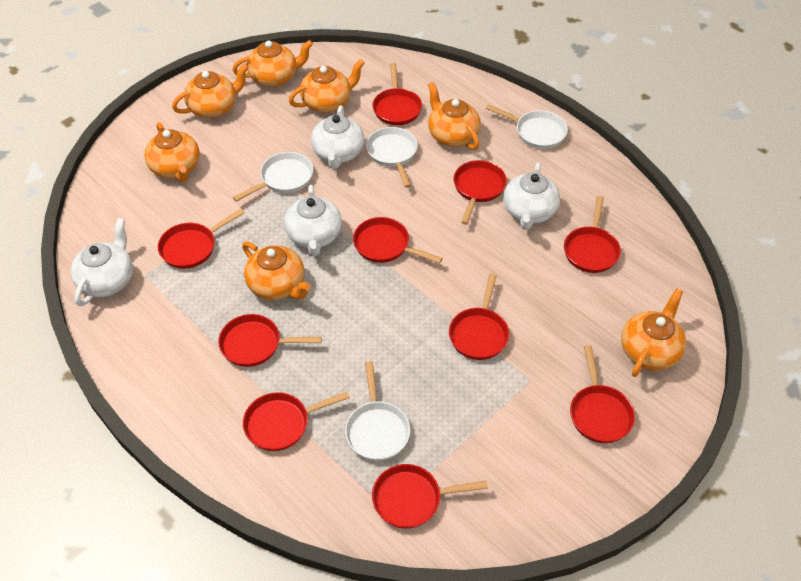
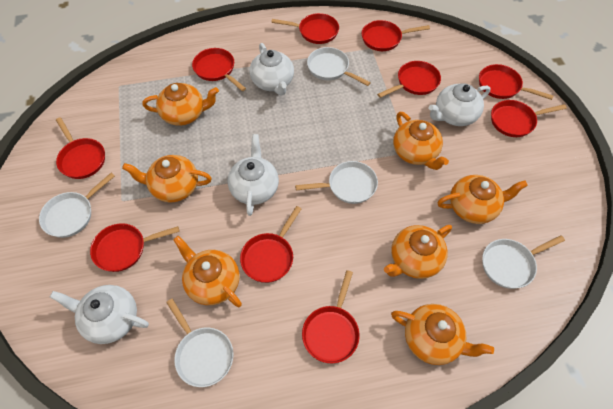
white pan: 4 -> 5

